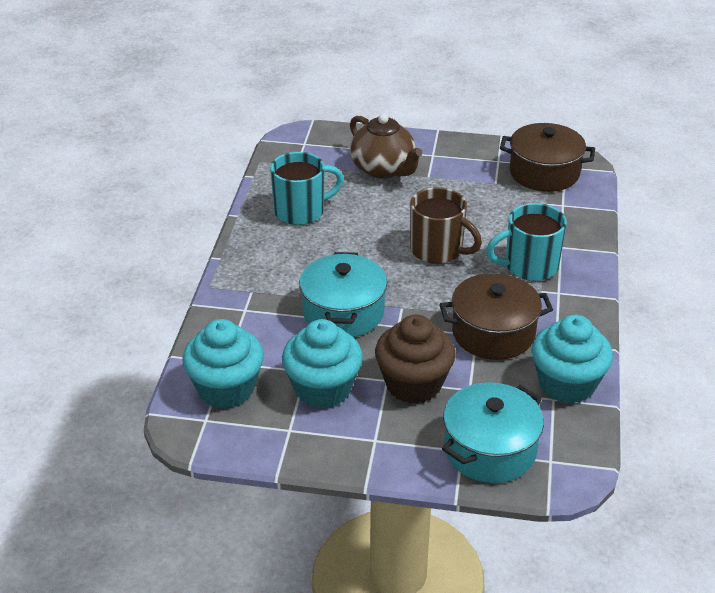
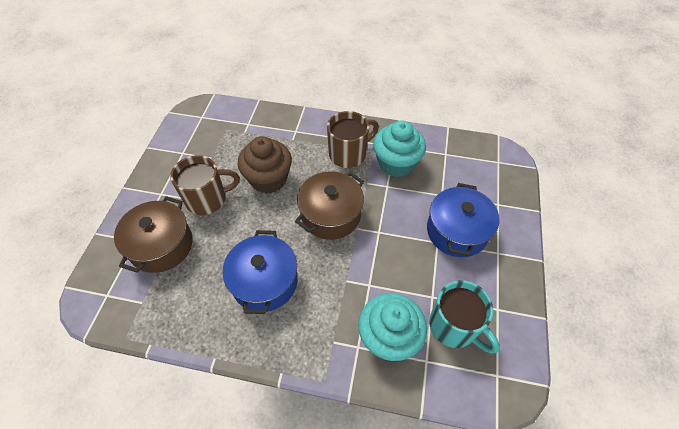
blue pot: 0 -> 2
brown mug: 1 -> 2
brown teapot: 1 -> 0
turquoise cupcake: 3 -> 2
turquoise mug: 2 -> 1
turquoise pot: 2 -> 0

